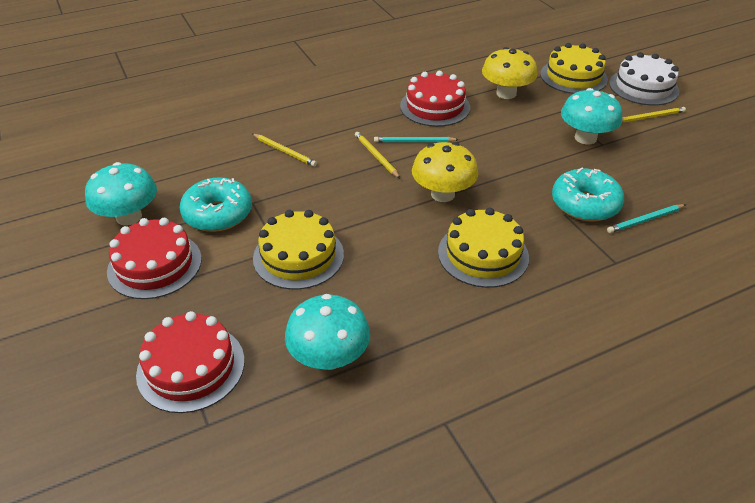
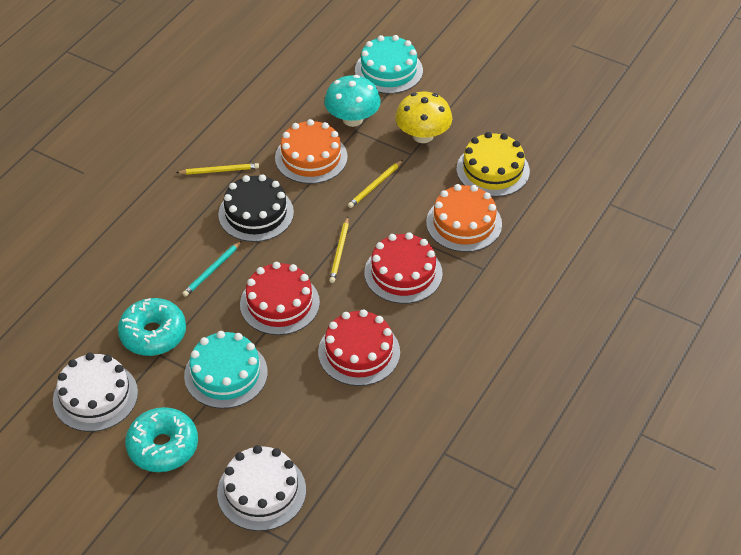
black cake: 0 -> 1
orange cake: 0 -> 2
turquoise cake: 0 -> 2
turquoise mushroom: 3 -> 1
turquoise pencil: 2 -> 1
white cake: 1 -> 2
yellow cake: 3 -> 1
yellow mushroom: 2 -> 1

